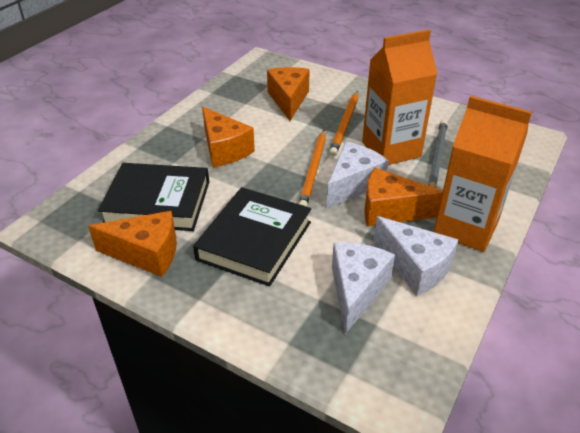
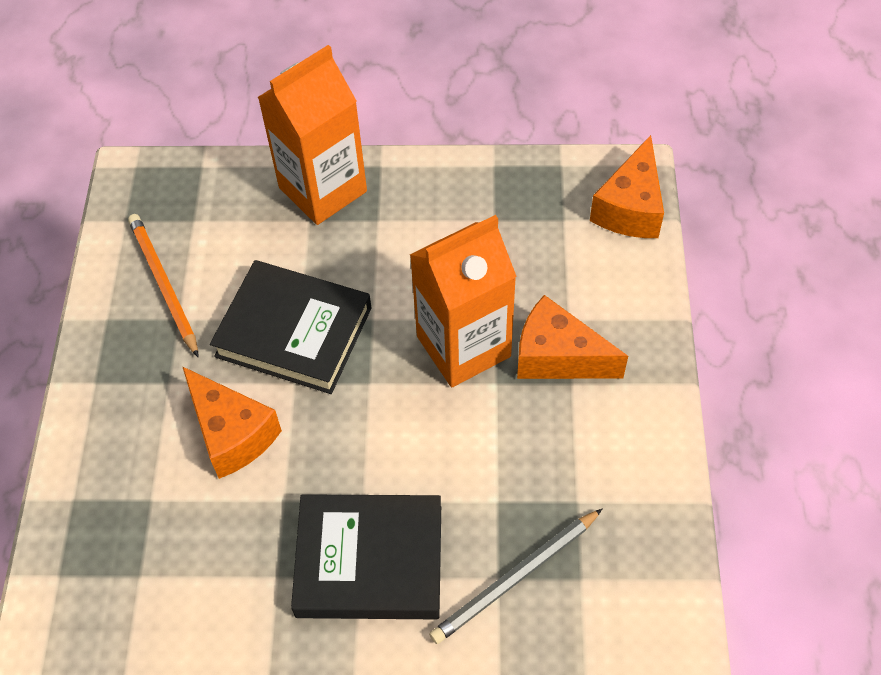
orange cheese: 4 -> 3
orange pencil: 2 -> 1
white cheese: 3 -> 0

